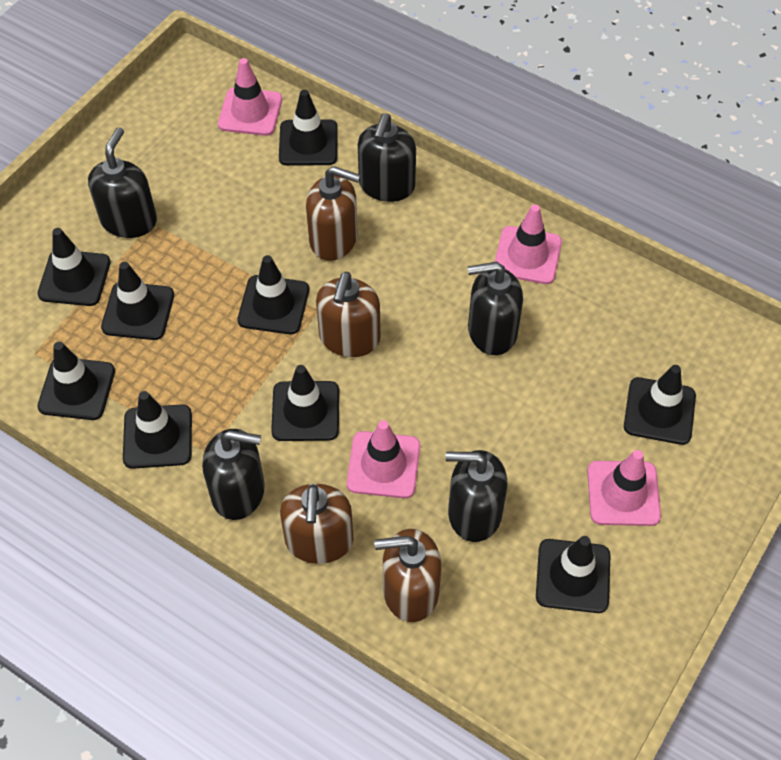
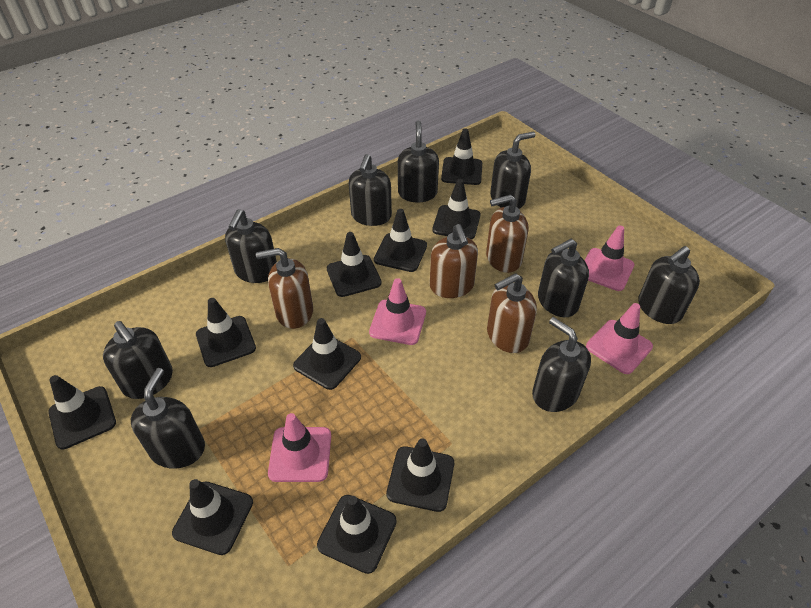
black soap dispenser: 5 -> 9
black traffic cone: 9 -> 10

